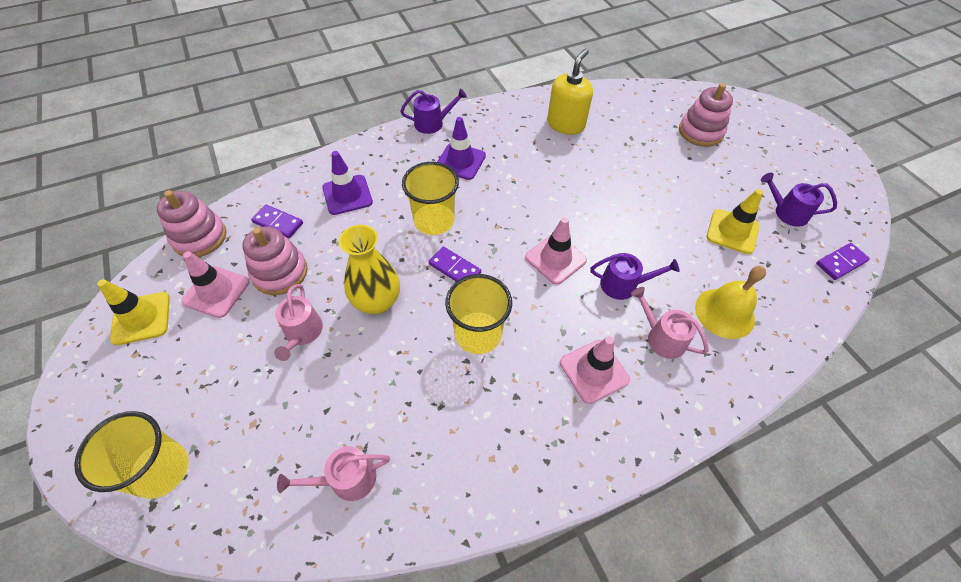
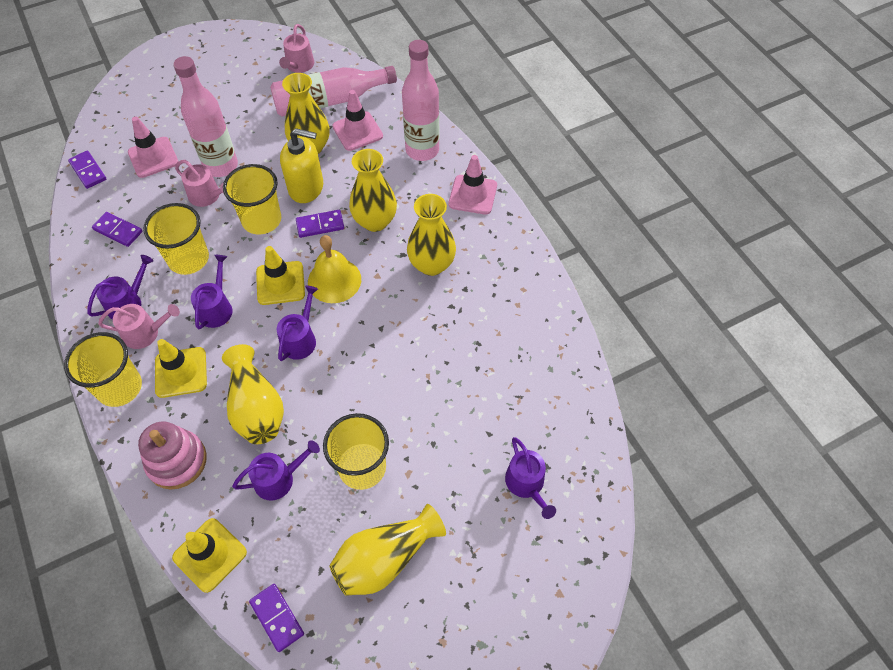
pink bottle: 0 -> 3
pink stacking toy: 3 -> 1
purple domino: 3 -> 4
purple traffic cone: 2 -> 0
purple watering can: 3 -> 5
yellow cup: 3 -> 4
yellow traffic cone: 2 -> 3
yellow vase: 1 -> 5

